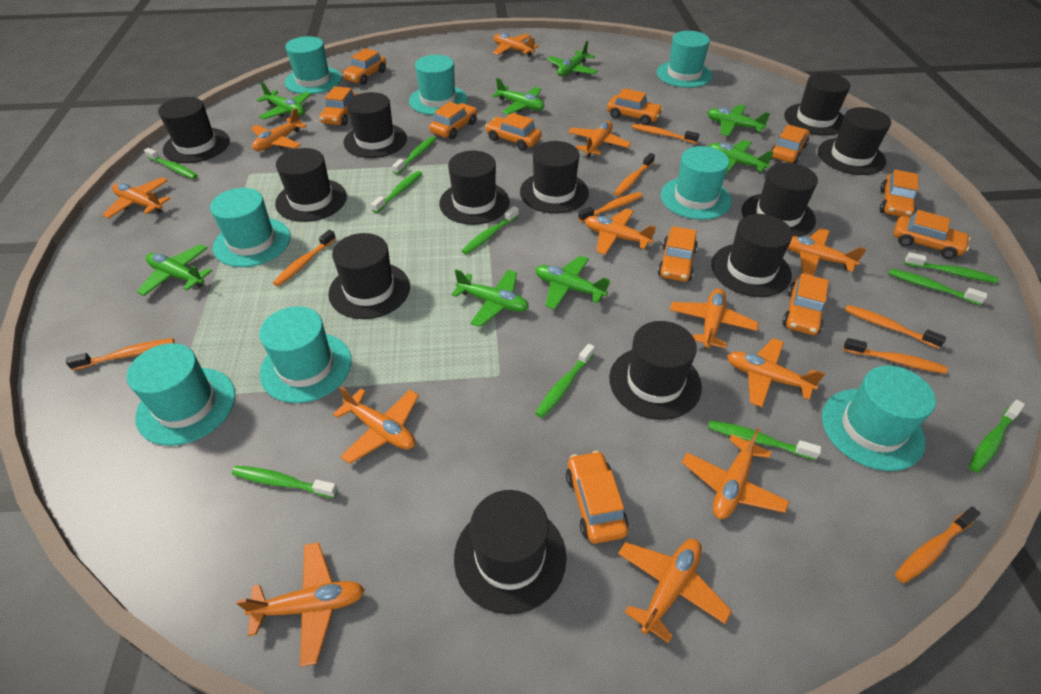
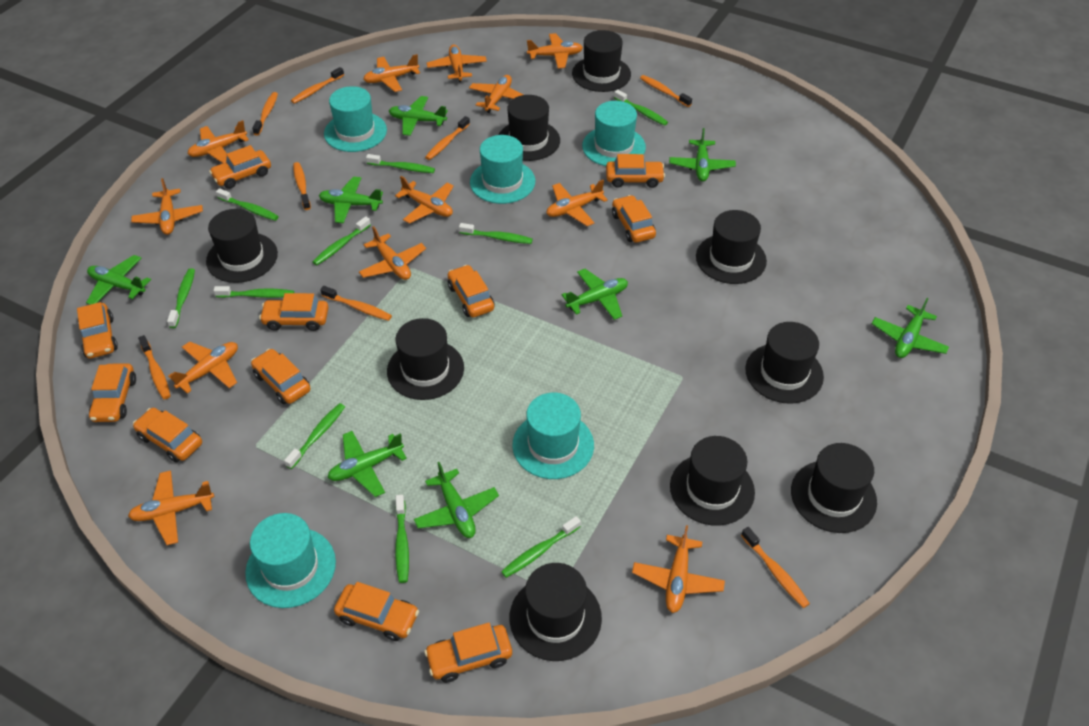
black hat: 12 -> 9
turquoise hat: 8 -> 5

